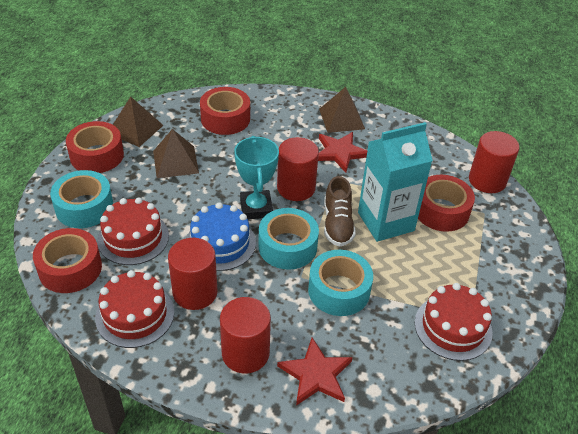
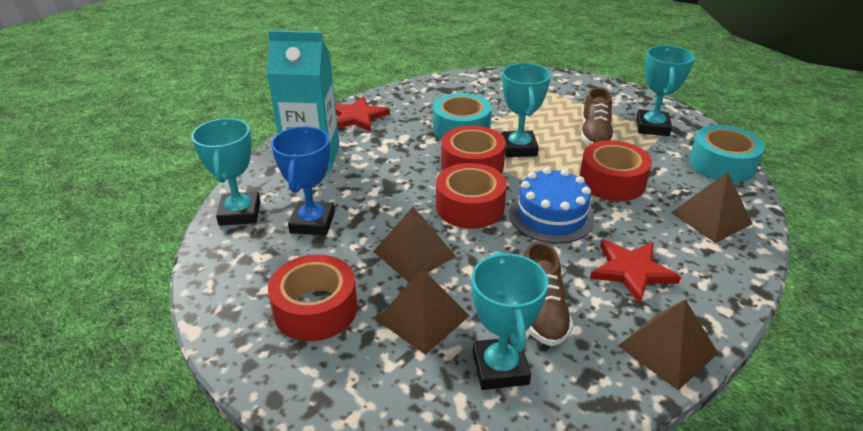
blue trophy: 0 -> 1
brown pyramid: 3 -> 4
brown shoe: 1 -> 2
red cake: 3 -> 0
red cylinder: 4 -> 0
turquoise tape: 3 -> 2
turquoise trophy: 1 -> 4

